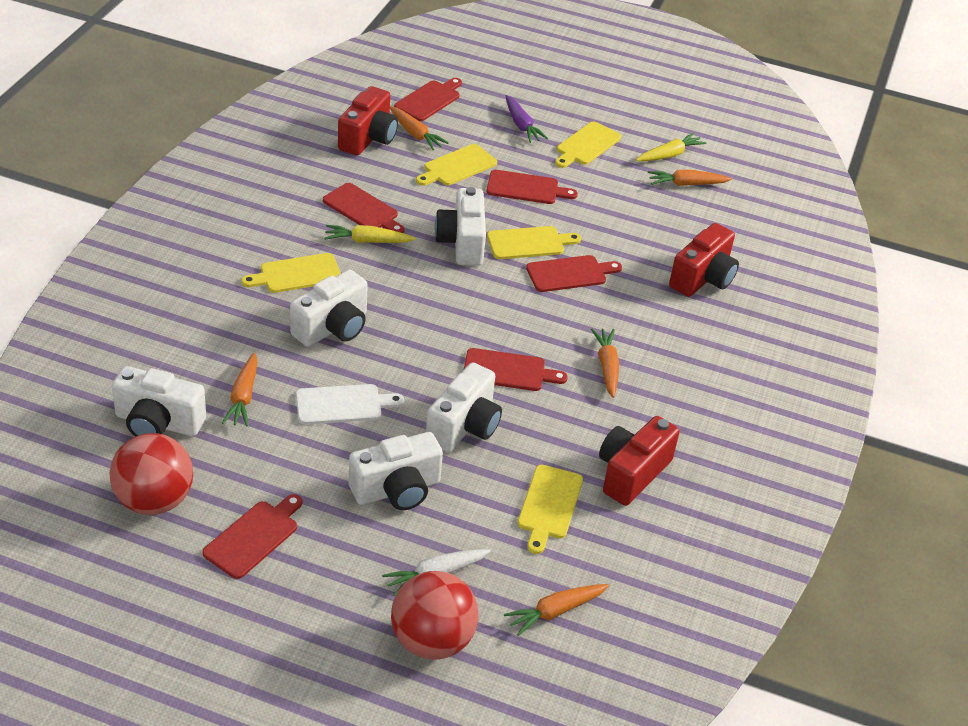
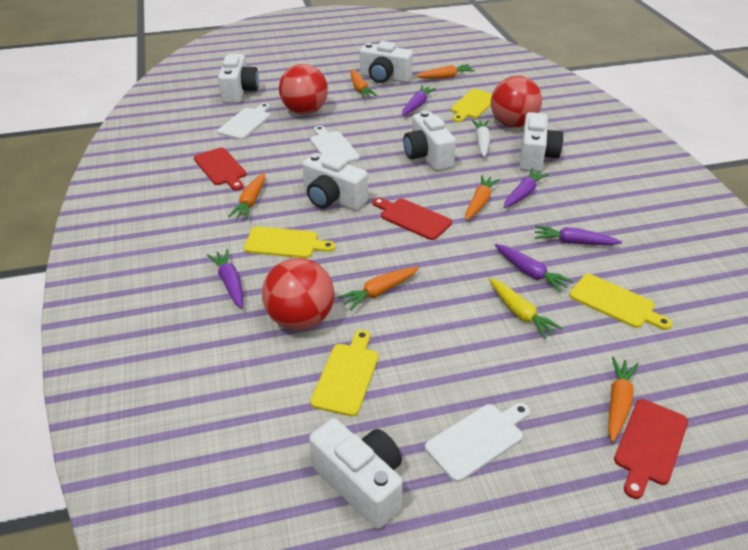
orange carrot: 5 -> 6
purple carrot: 1 -> 5
red ball: 2 -> 3
red camera: 3 -> 0
red cutting board: 6 -> 3
white camera: 5 -> 6
white cutting board: 1 -> 3
yellow carrot: 2 -> 1
yellow cutting board: 5 -> 4

